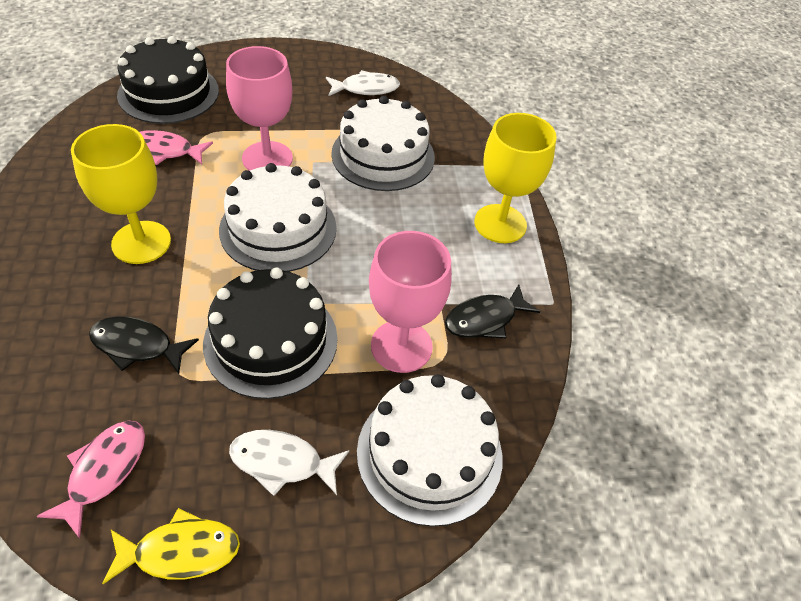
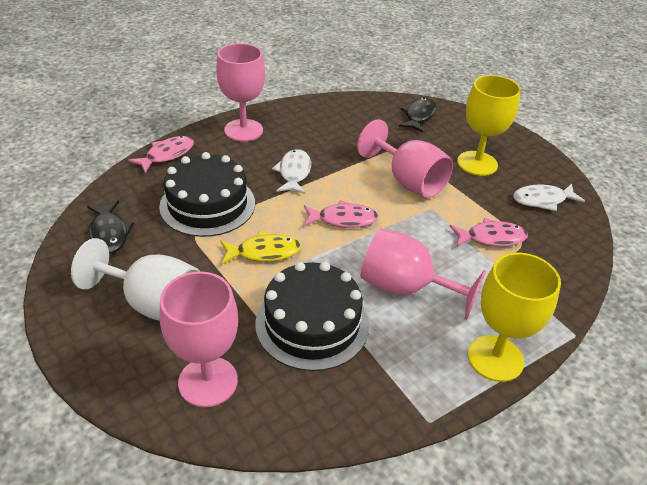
pink fish: 2 -> 3
pink goblet: 2 -> 4
white cake: 3 -> 0
white goblet: 0 -> 1

